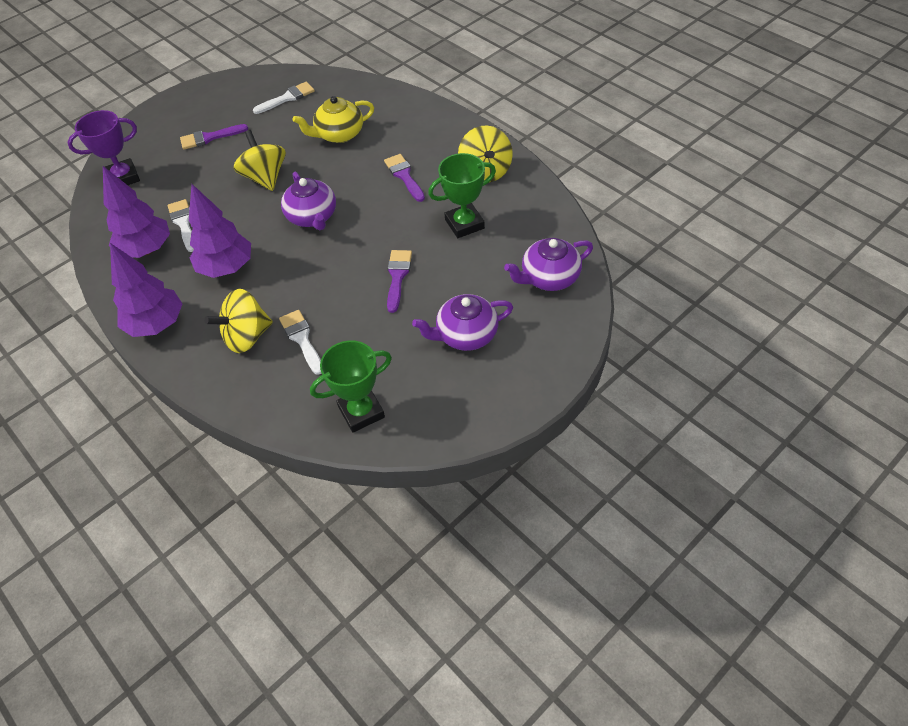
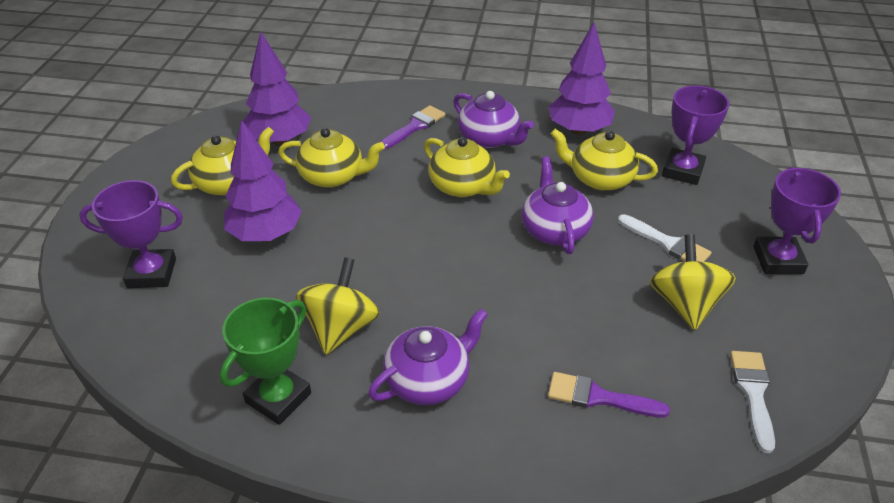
green trophy: 2 -> 1
purple brush: 3 -> 2
purple trophy: 1 -> 3
white brush: 3 -> 2
yellow spinning top: 3 -> 2
yellow teapot: 1 -> 4

